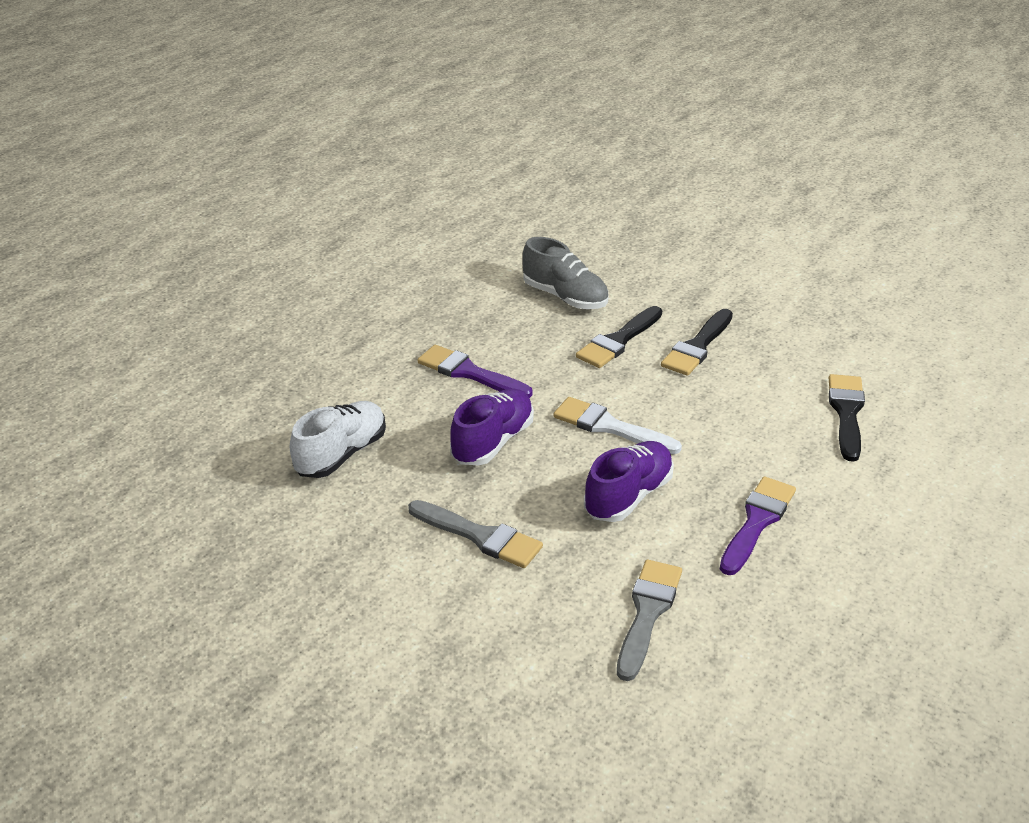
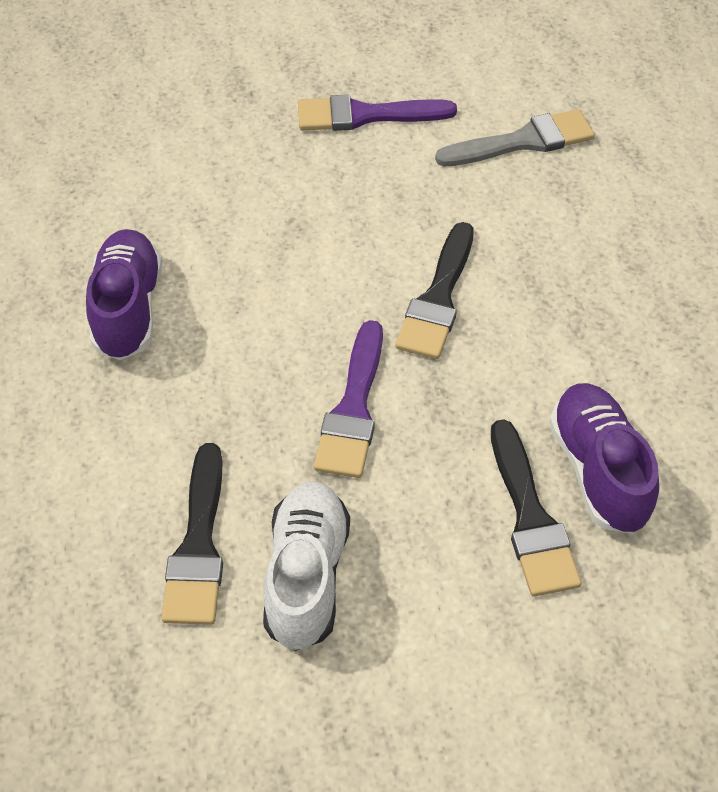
grey brush: 2 -> 1
grey shoe: 1 -> 0
white brush: 1 -> 0

